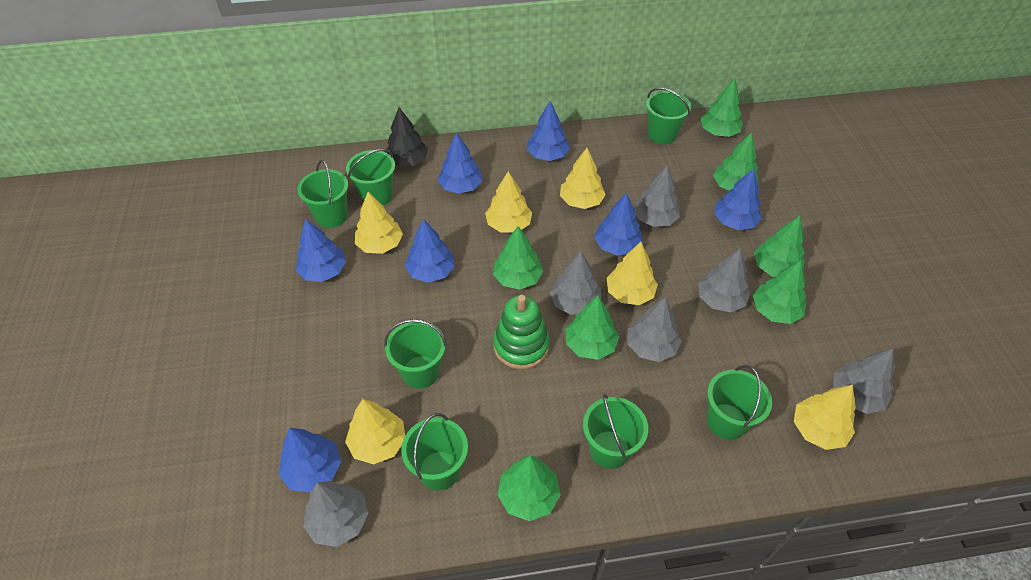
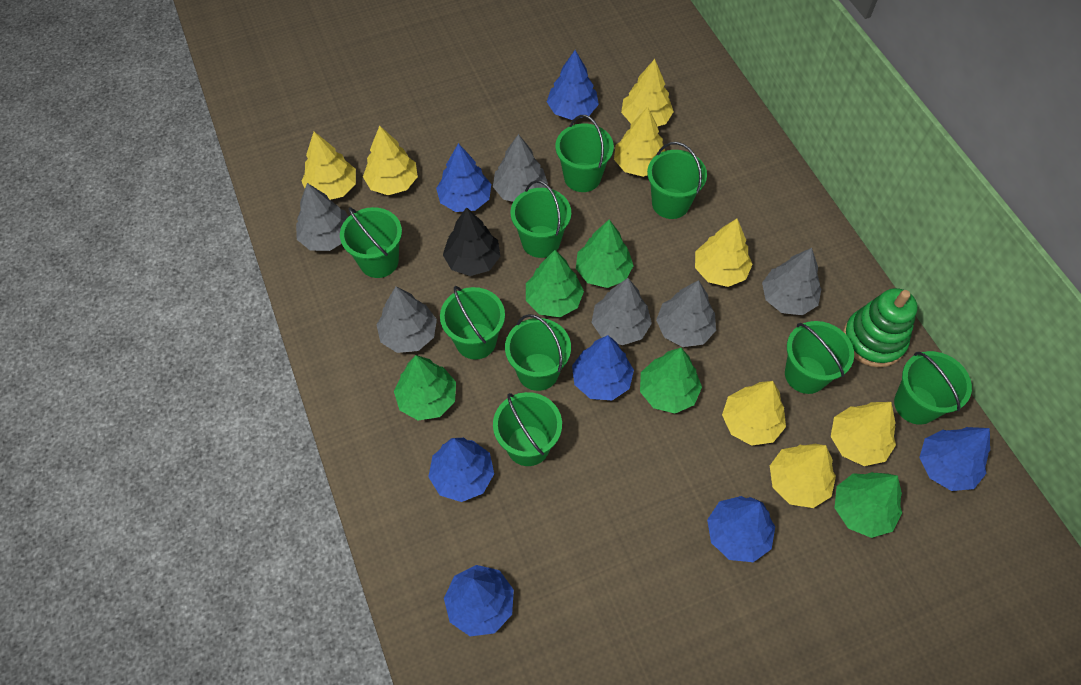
green bucket: 7 -> 9
green tree: 7 -> 5
yellow tree: 6 -> 8

